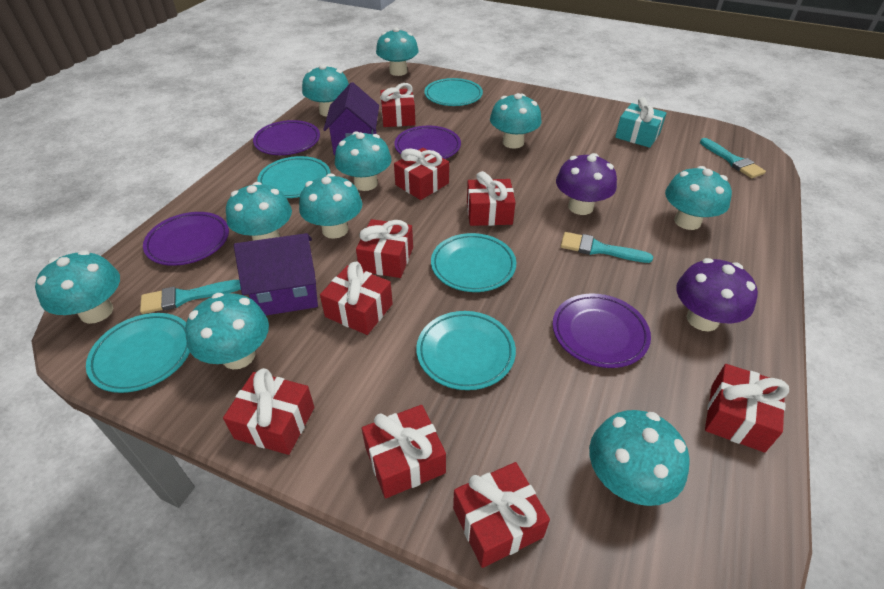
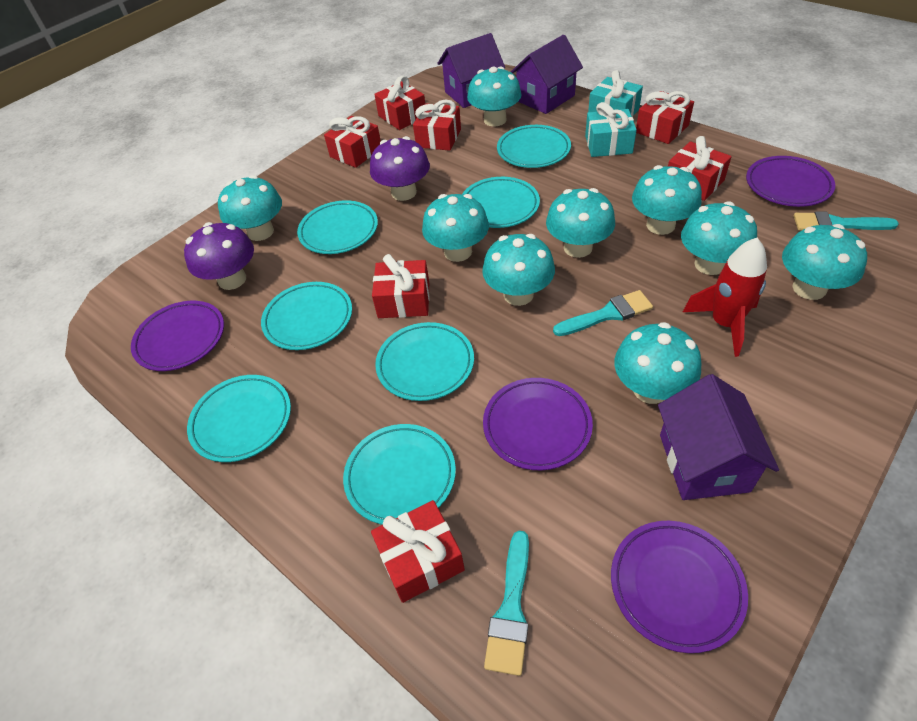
purple house: 2 -> 3
red gift: 9 -> 7
red rocket: 0 -> 1
turquoise gift: 1 -> 2
turquoise mushroom: 10 -> 9
turquoise plate: 5 -> 7

